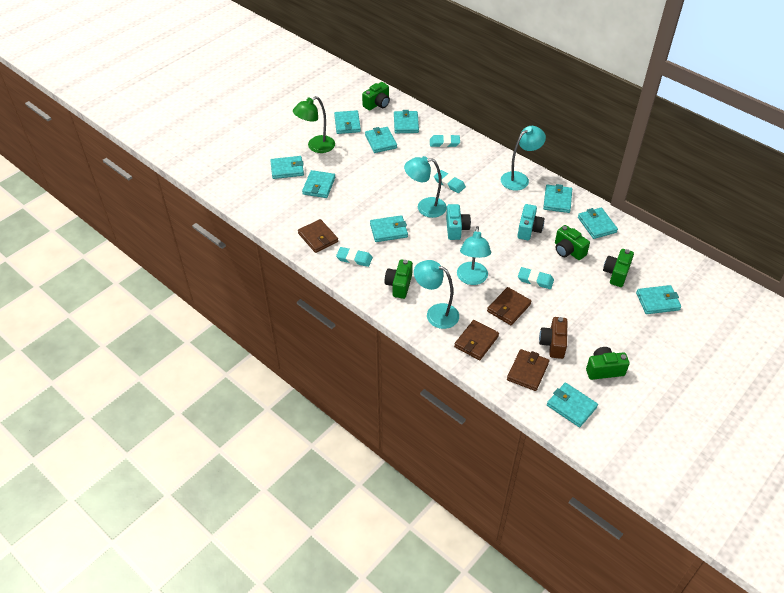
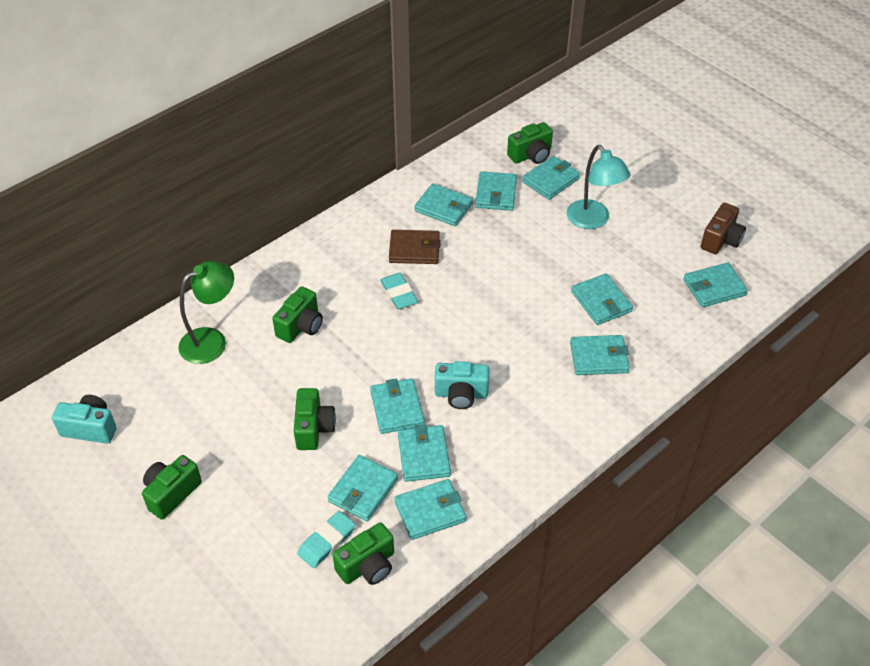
brown wallet: 4 -> 1
turquoise eraser: 4 -> 2
turquoise lamp: 4 -> 1

